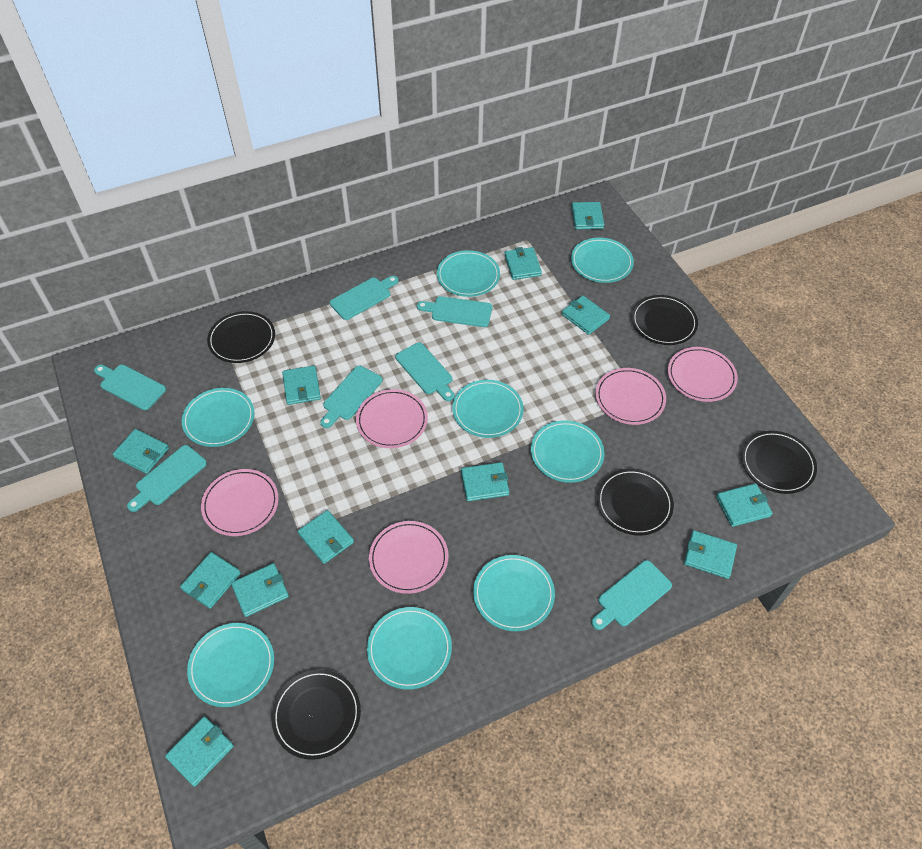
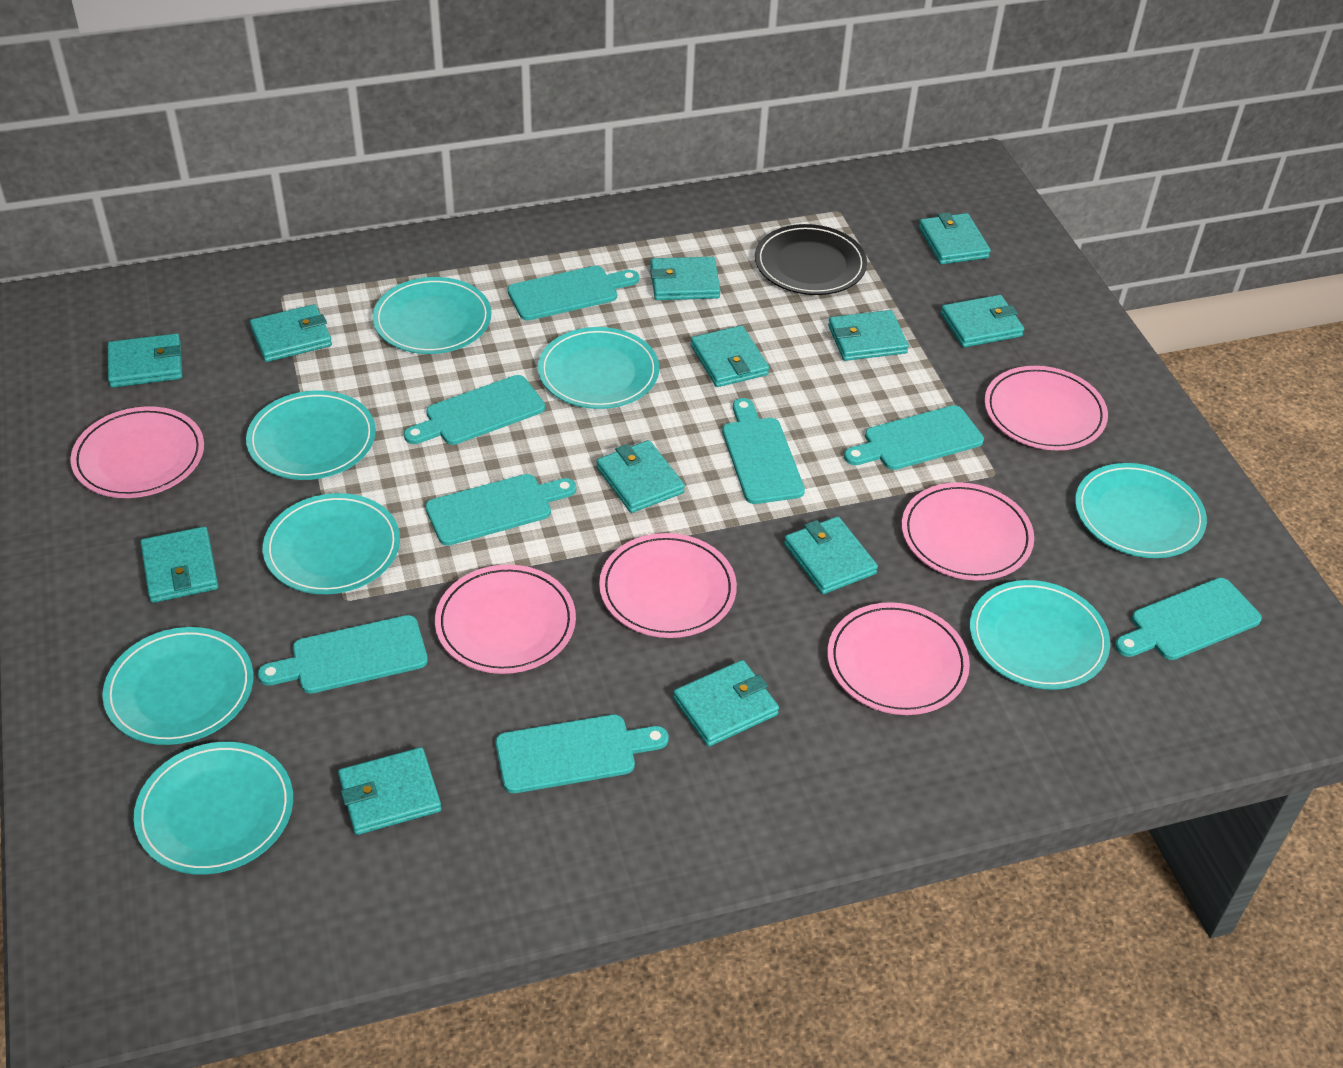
black plate: 5 -> 1
pink plate: 5 -> 6
turquoise cutting board: 7 -> 8

